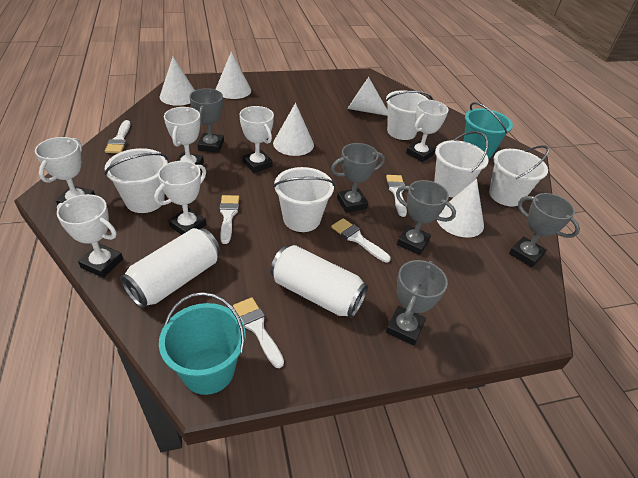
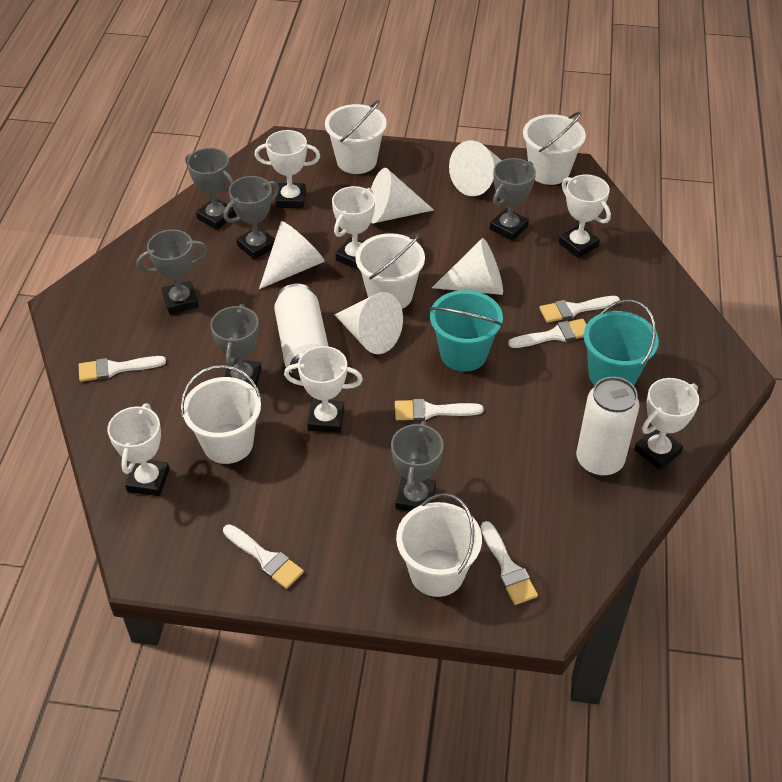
grey trophy: 5 -> 6
white brush: 5 -> 6

